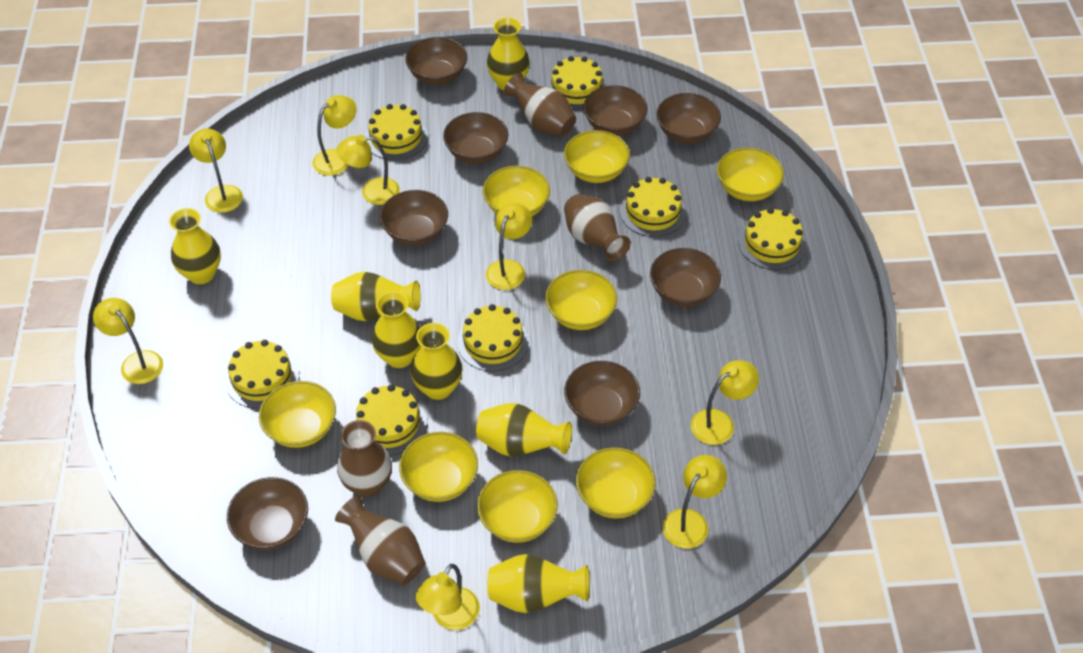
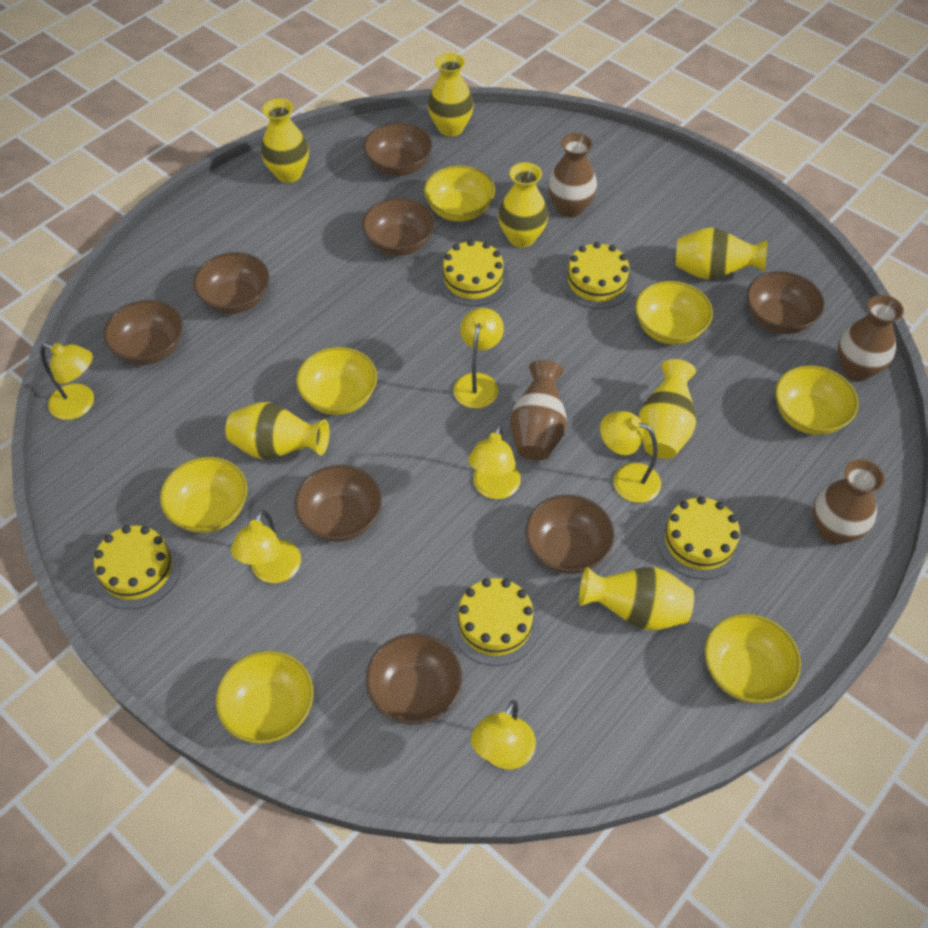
yellow bowl: 8 -> 7
yellow cake: 7 -> 5
yellow lamp: 8 -> 6

